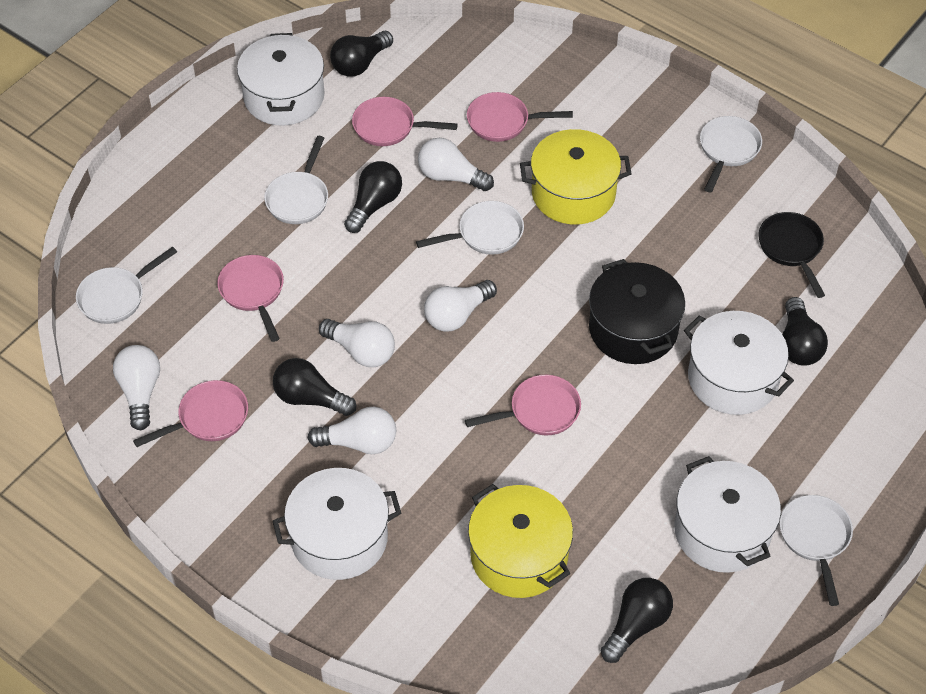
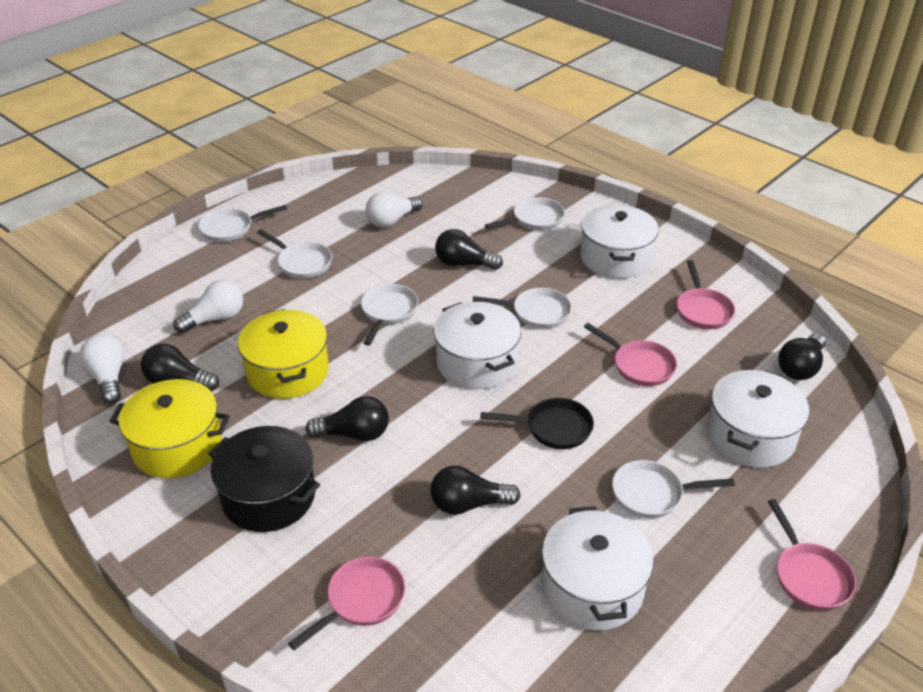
pink pan: 5 -> 4
white light bulb: 5 -> 3
white pan: 5 -> 6

